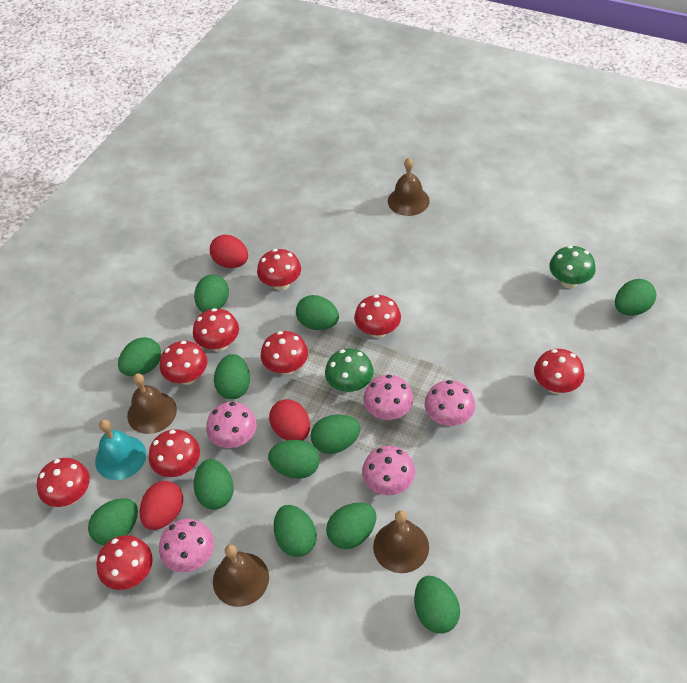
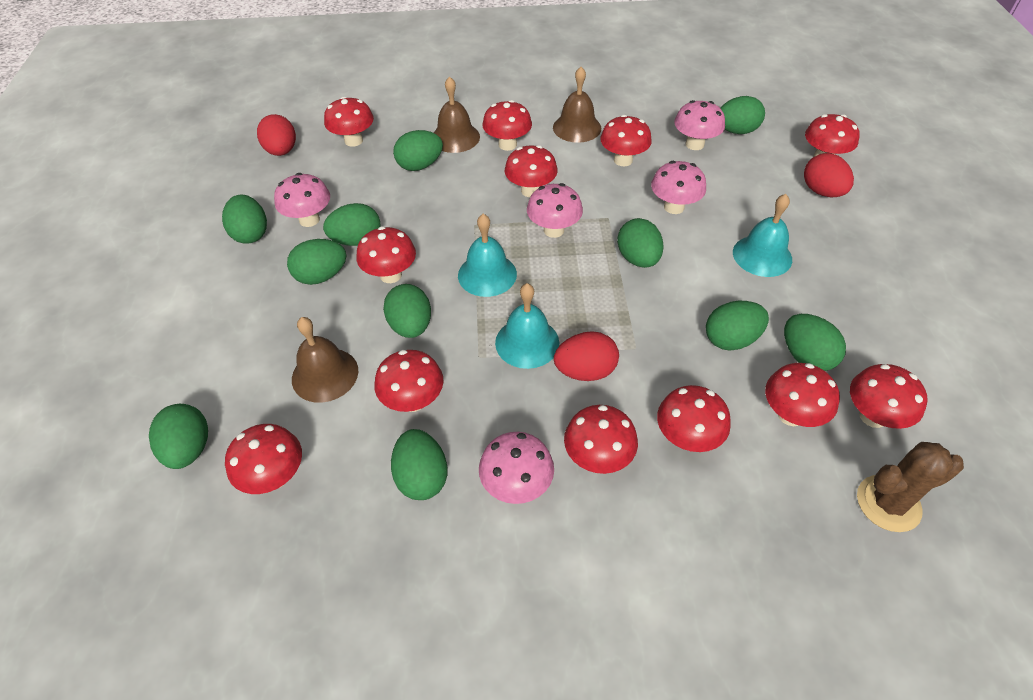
brown bell: 4 -> 3
brown cactus: 0 -> 1
green egg: 12 -> 11
green mushroom: 2 -> 0
red mushroom: 9 -> 12
turquoise bell: 1 -> 3

